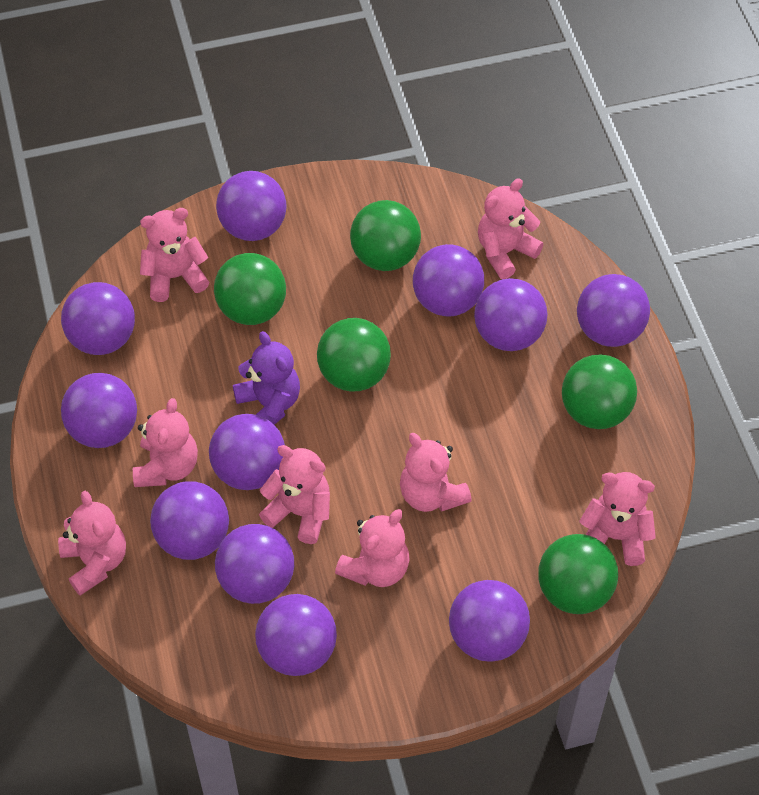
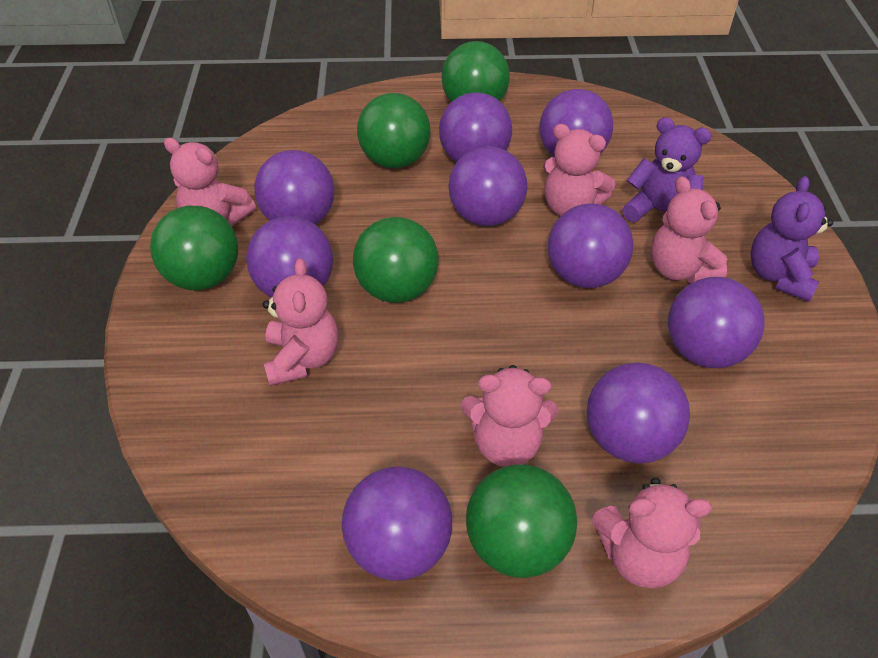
pink teddy bear: 8 -> 6
purple ball: 11 -> 9
purple teddy bear: 1 -> 2

